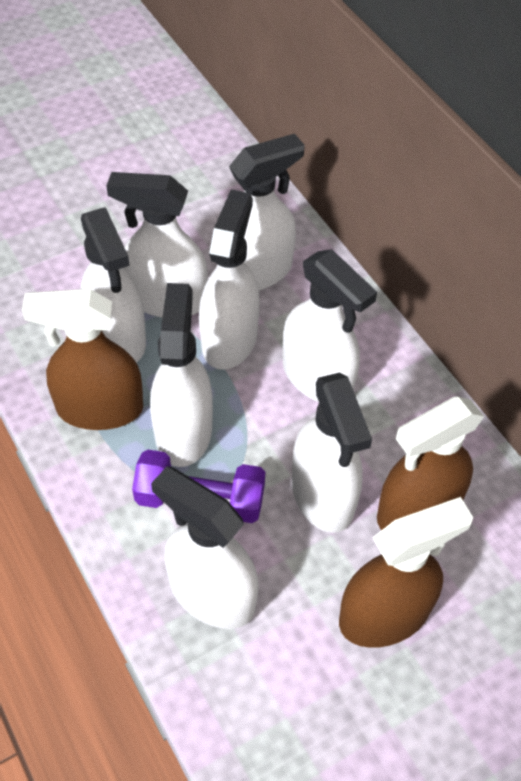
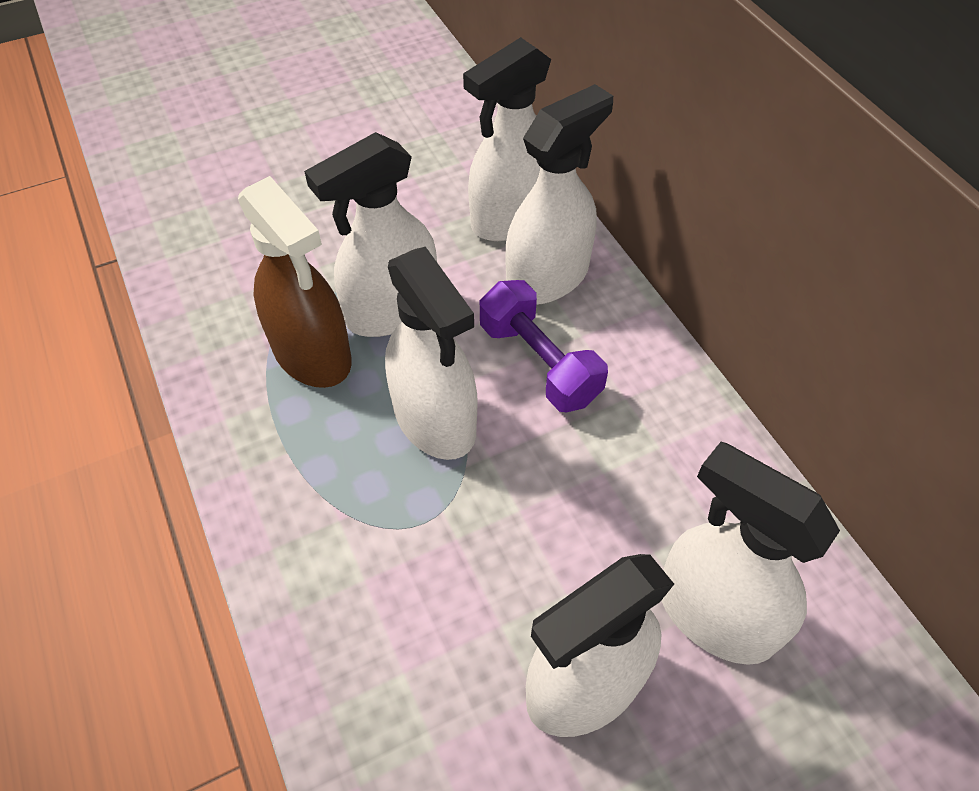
brown spray bottle: 3 -> 1
white spray bottle: 8 -> 6

